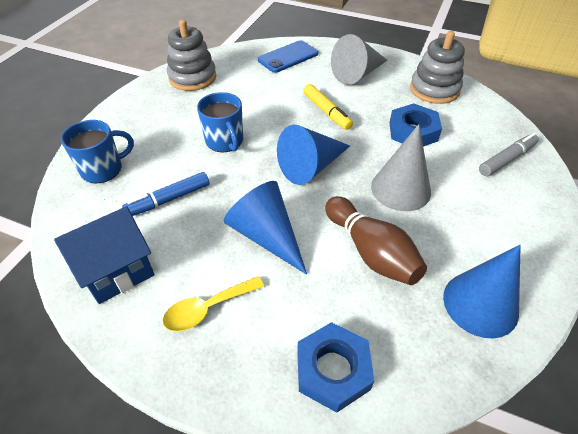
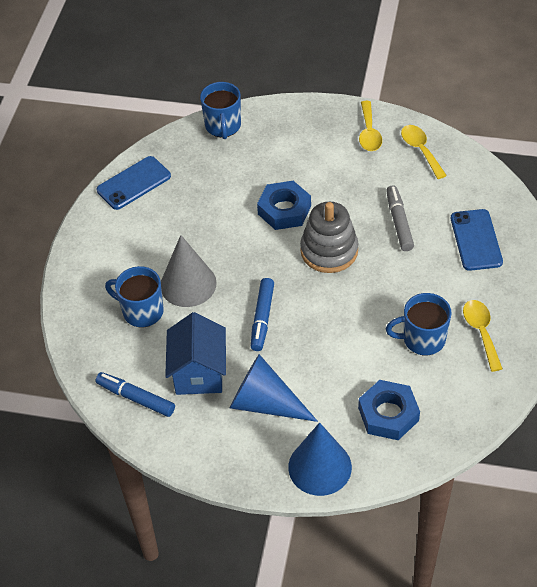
blue cone: 3 -> 2
blue marker: 1 -> 2
blue mug: 2 -> 3
blue phone: 1 -> 2
brown bowling pin: 1 -> 0
grey cone: 2 -> 1
grey stacking toy: 2 -> 1
yellow marker: 1 -> 0
yellow spoon: 1 -> 3

